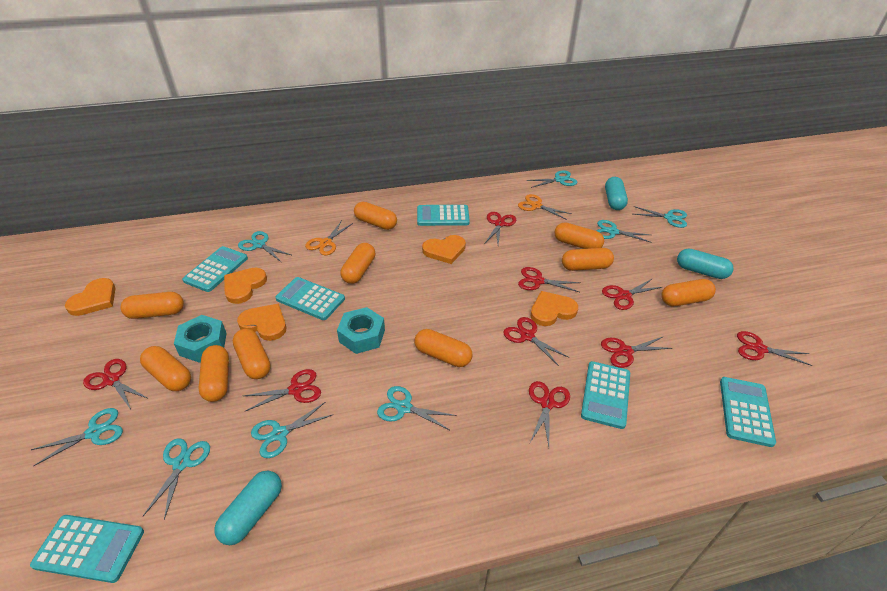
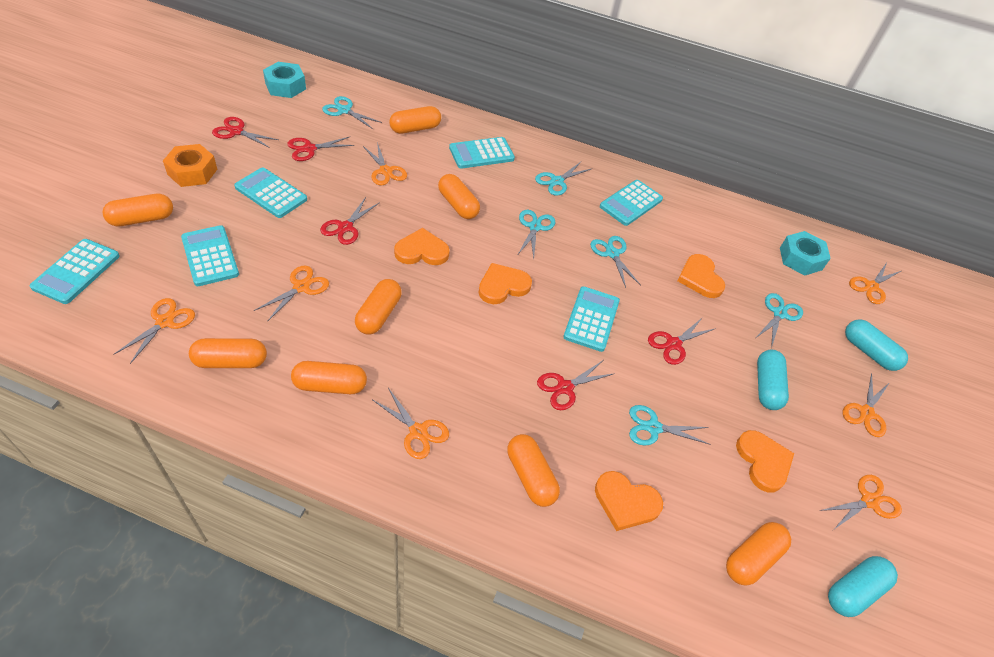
orange capsule: 10 -> 8
orange nut: 0 -> 1
orange scissors: 2 -> 7
red scissors: 9 -> 5
turquoise scissors: 8 -> 6

